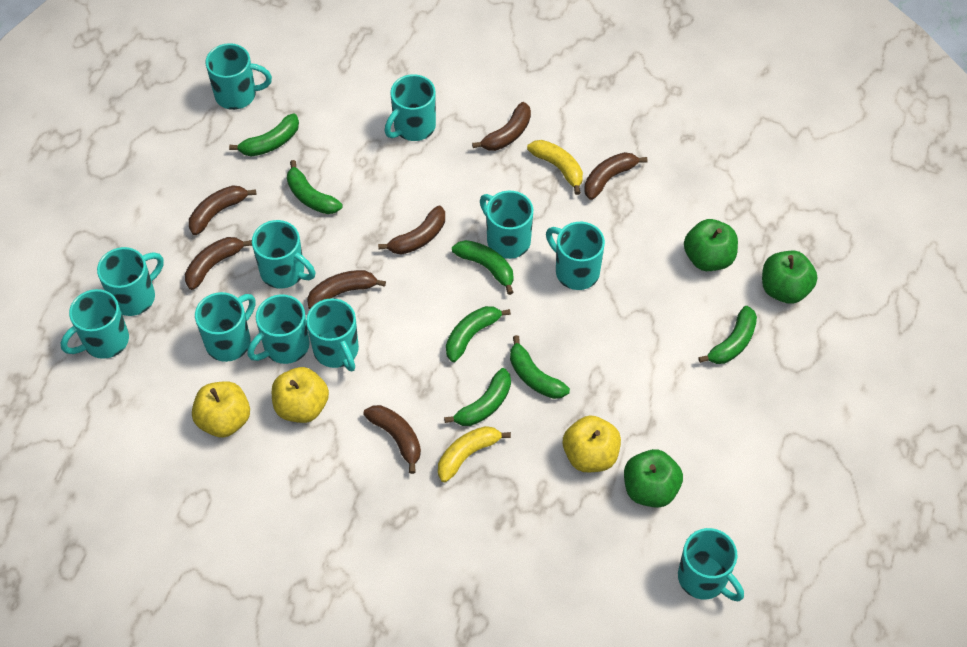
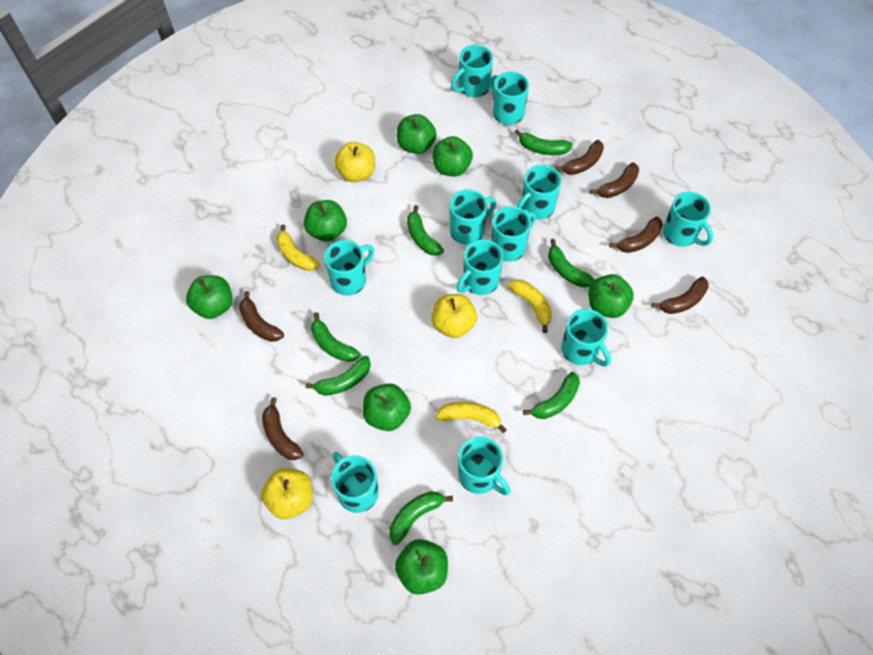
brown banana: 7 -> 6
green apple: 3 -> 7
yellow banana: 2 -> 3

